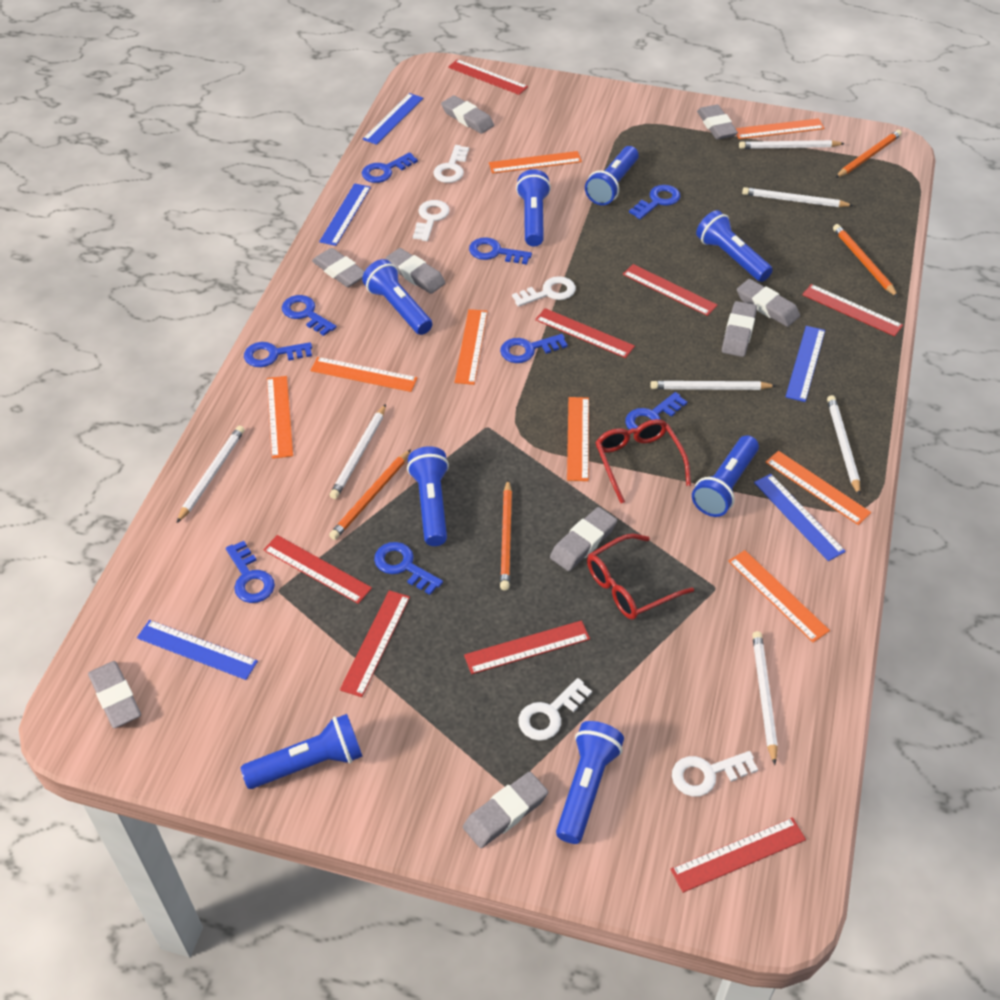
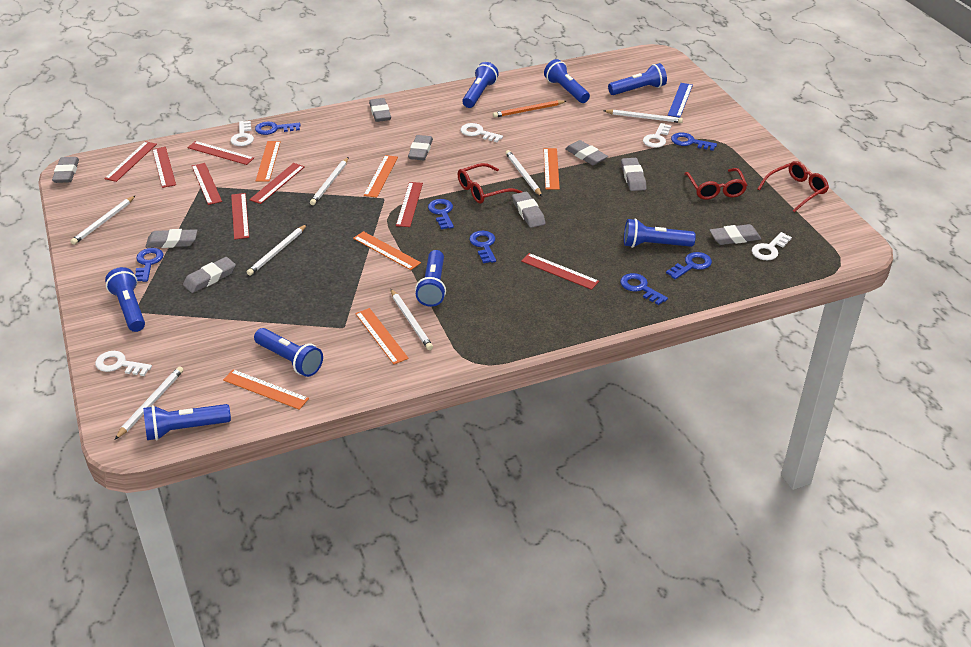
blue key: 9 -> 7
blue ruler: 5 -> 1
orange pencil: 4 -> 1
orange ruler: 8 -> 6
red glasses: 2 -> 3

